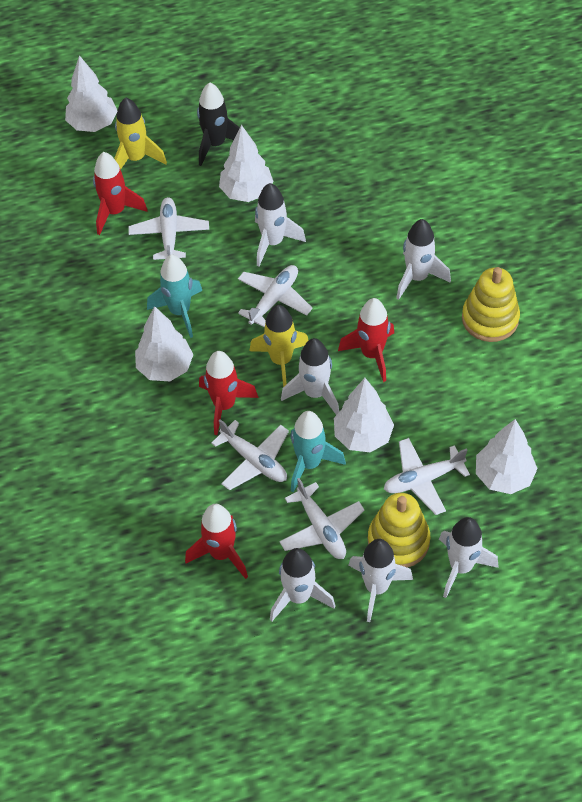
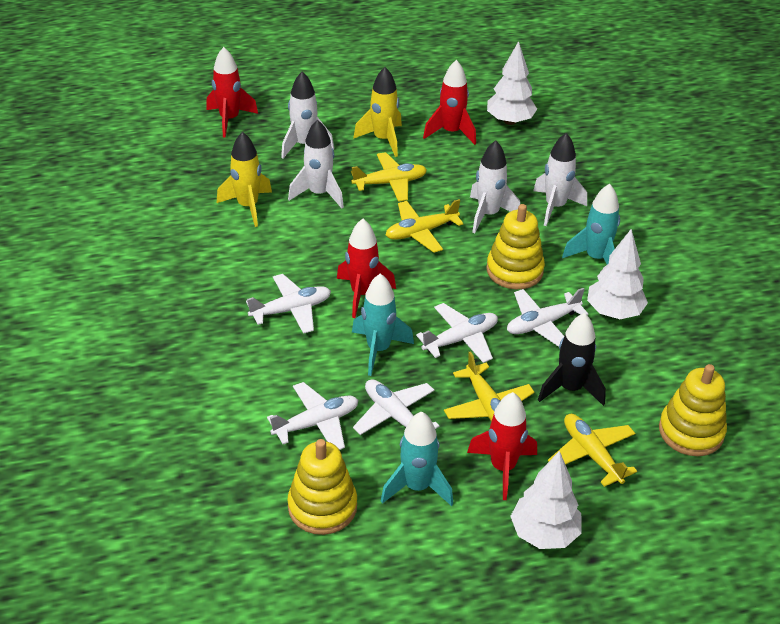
turquoise rocket: 2 -> 3
white rocket: 6 -> 4
white tree: 5 -> 3
yellow plane: 0 -> 4
yellow stacking toy: 2 -> 3

